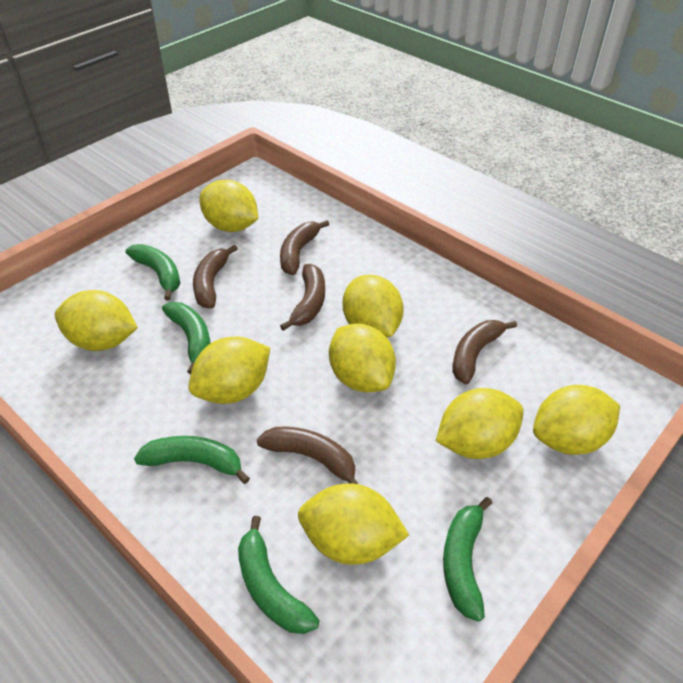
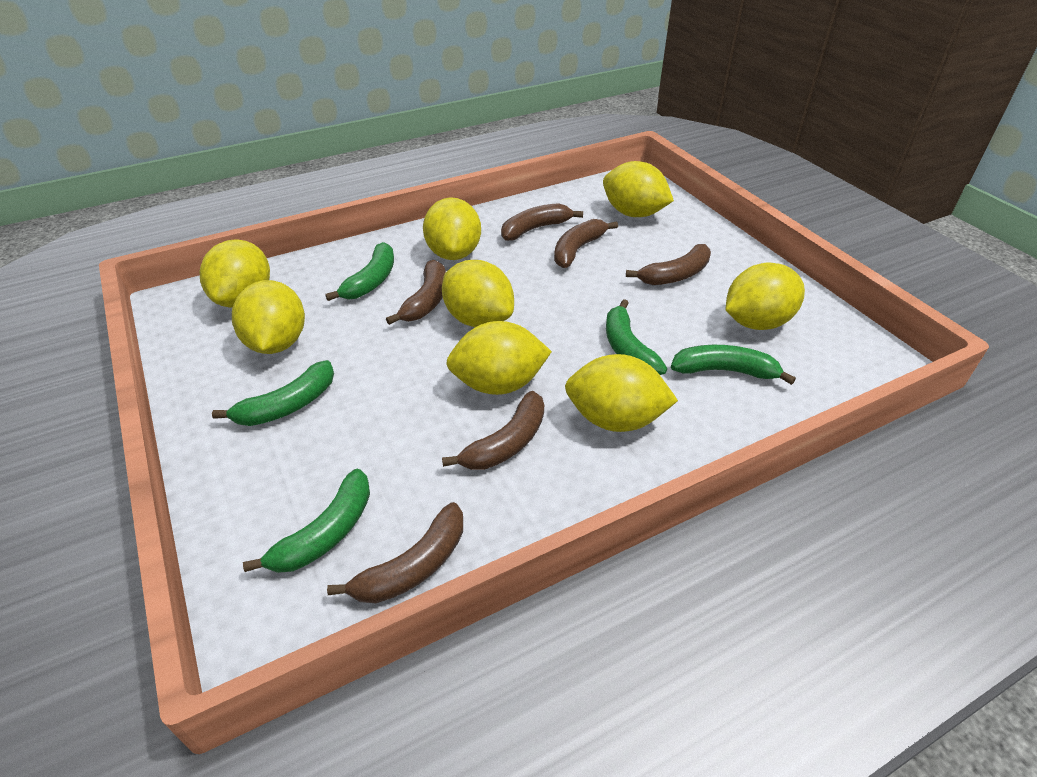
brown banana: 5 -> 6

